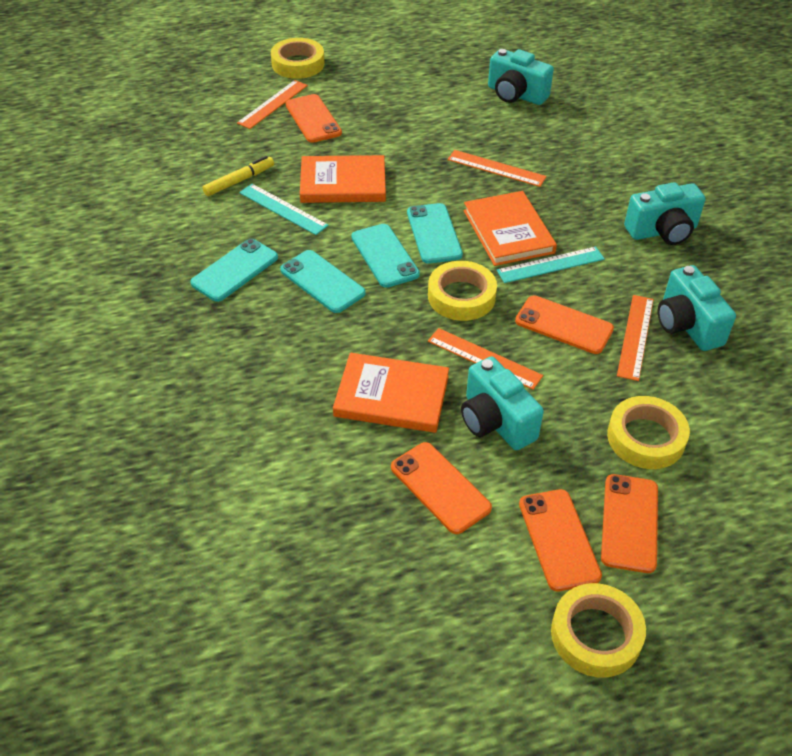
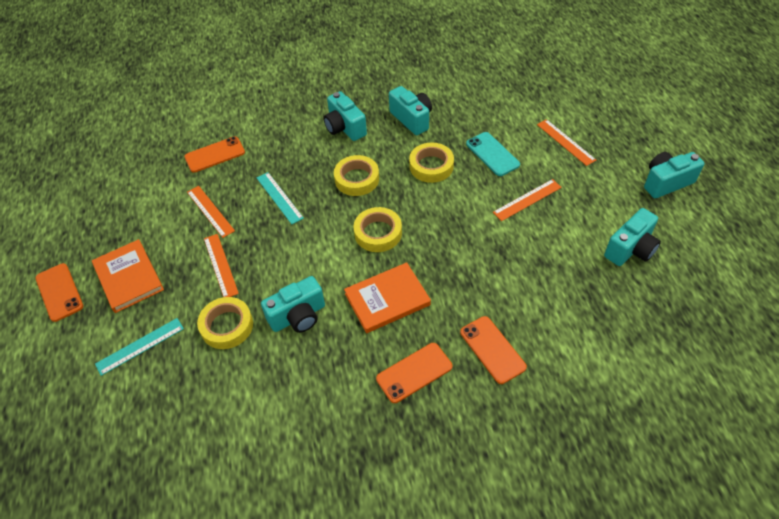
orange book: 3 -> 2
orange phone: 5 -> 4
turquoise camera: 4 -> 5
turquoise phone: 4 -> 1
yellow marker: 1 -> 0

